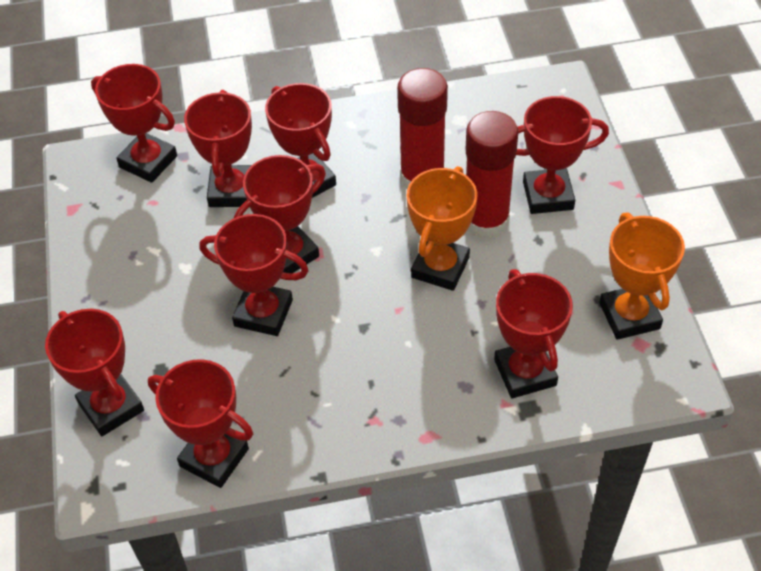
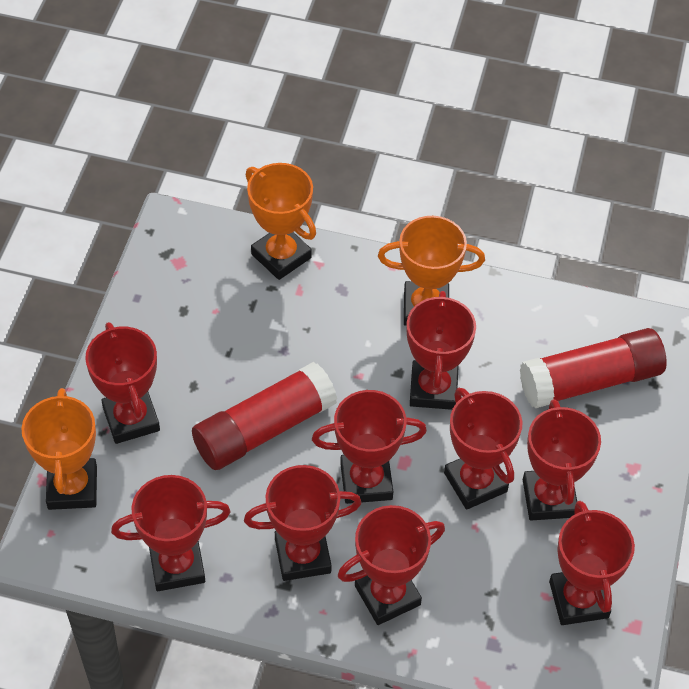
orange trophy: 2 -> 3

